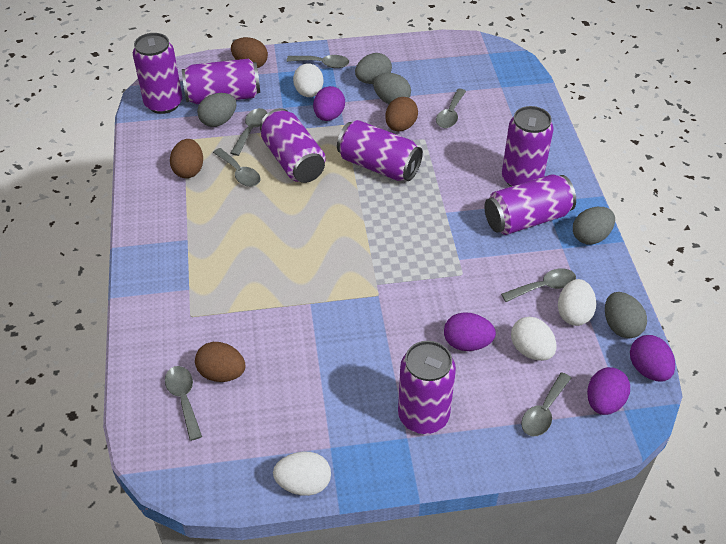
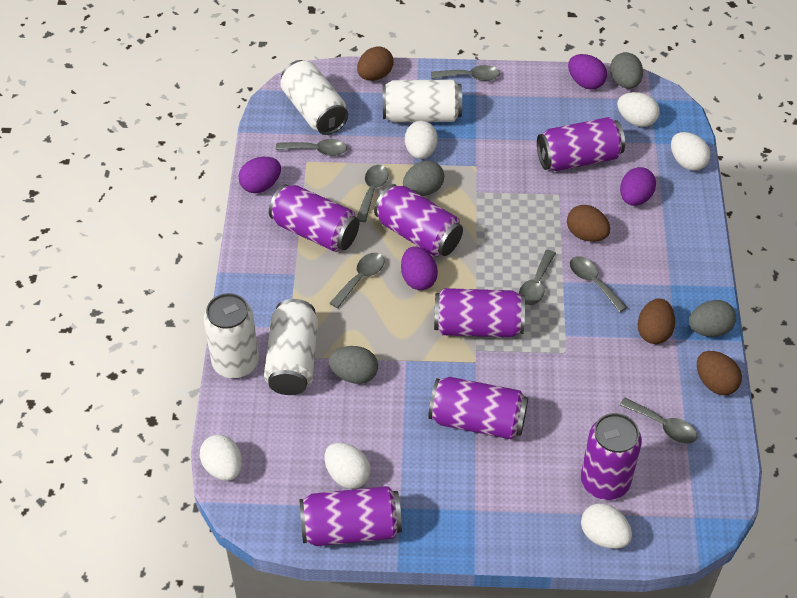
grey egg: 5 -> 4
white can: 0 -> 4
white egg: 4 -> 6

